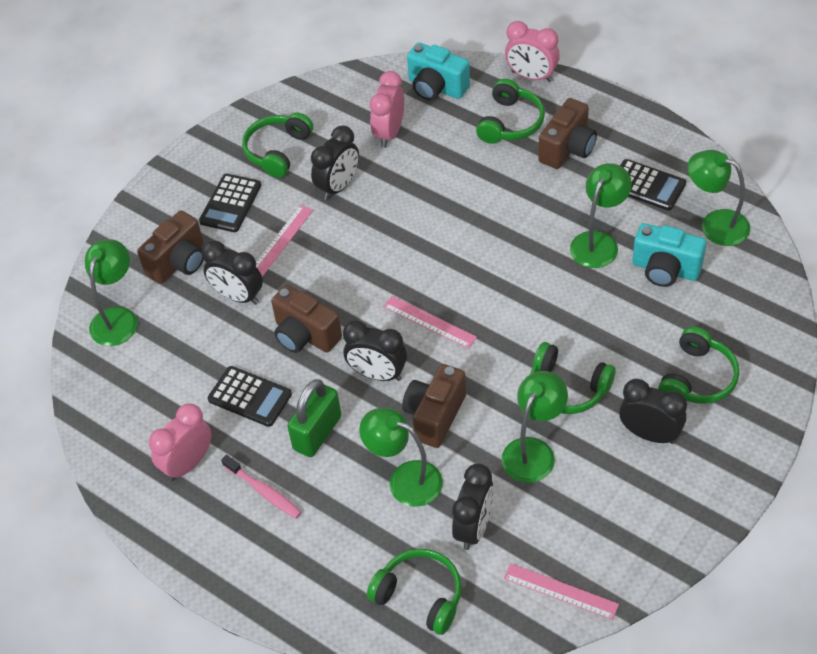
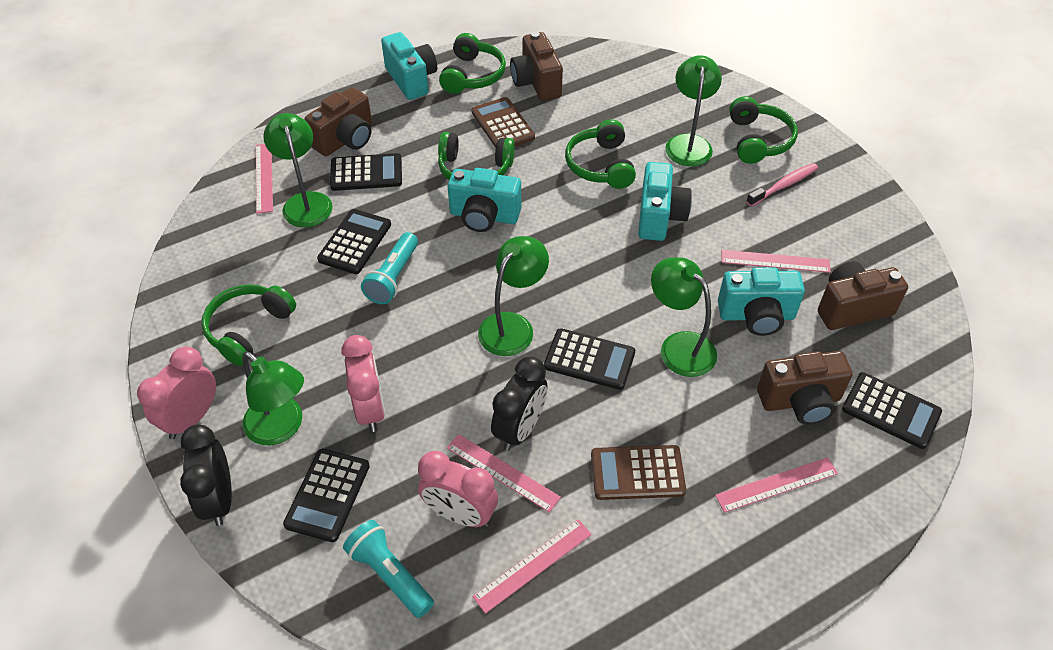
black calculator: 3 -> 5
black clock: 5 -> 2
brown calculator: 0 -> 2
green padlock: 1 -> 0
pink ruler: 3 -> 5
turquoise camera: 2 -> 4
turquoise flashlight: 0 -> 2

